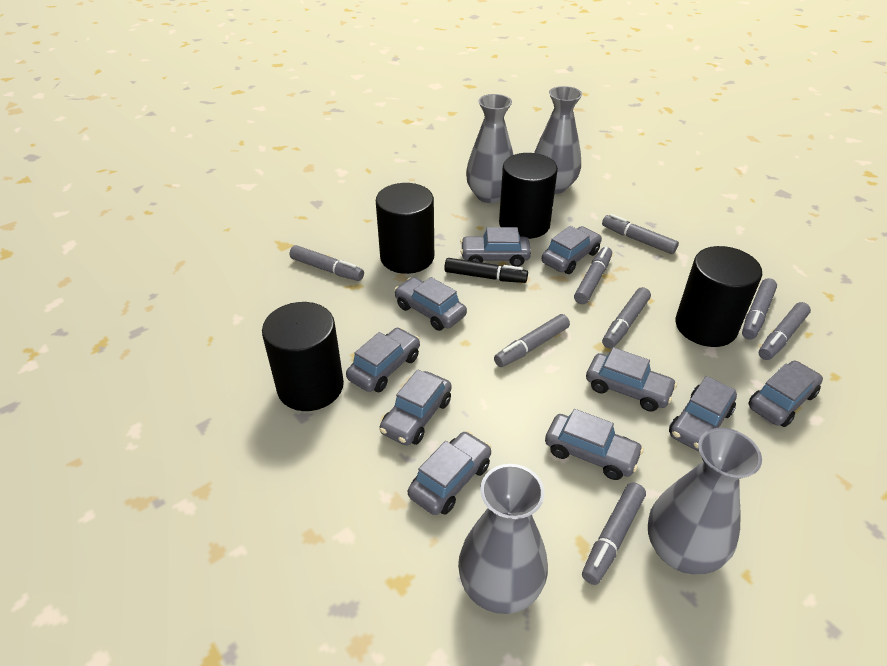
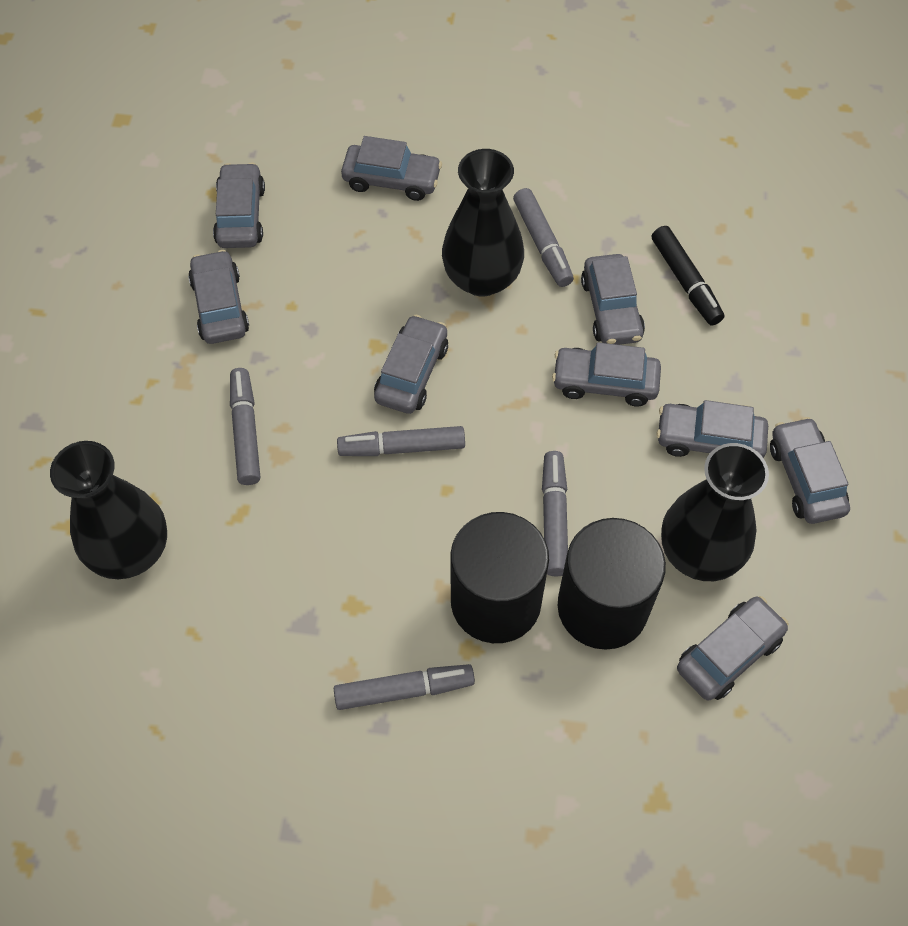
black cylinder: 4 -> 2
black vase: 0 -> 3
grey car: 10 -> 9
grey marker: 8 -> 5
grey vase: 4 -> 0

